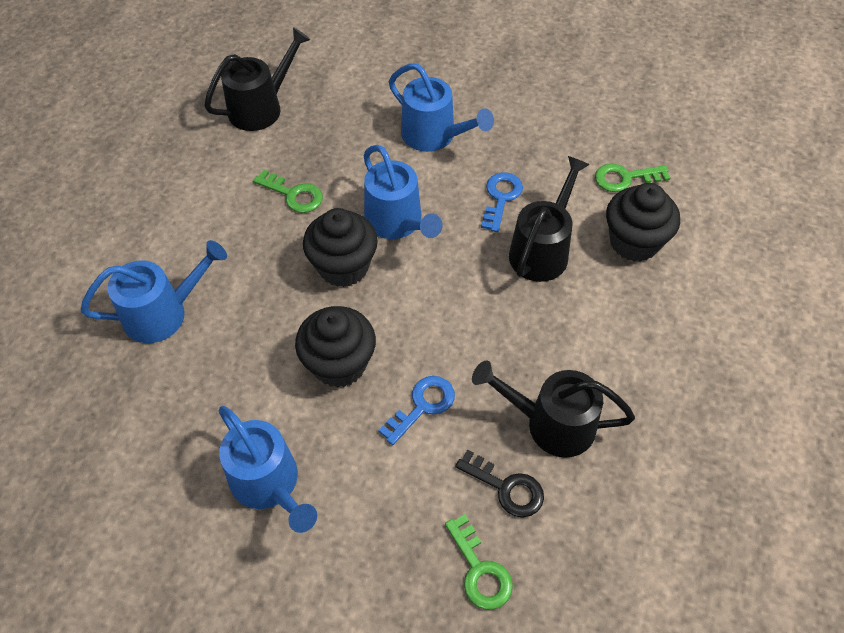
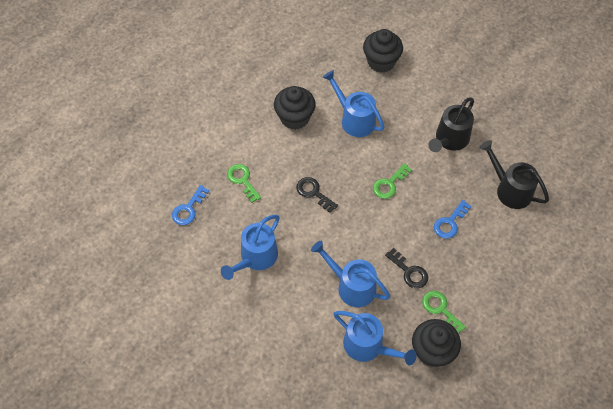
black key: 1 -> 2
black watering can: 3 -> 2

